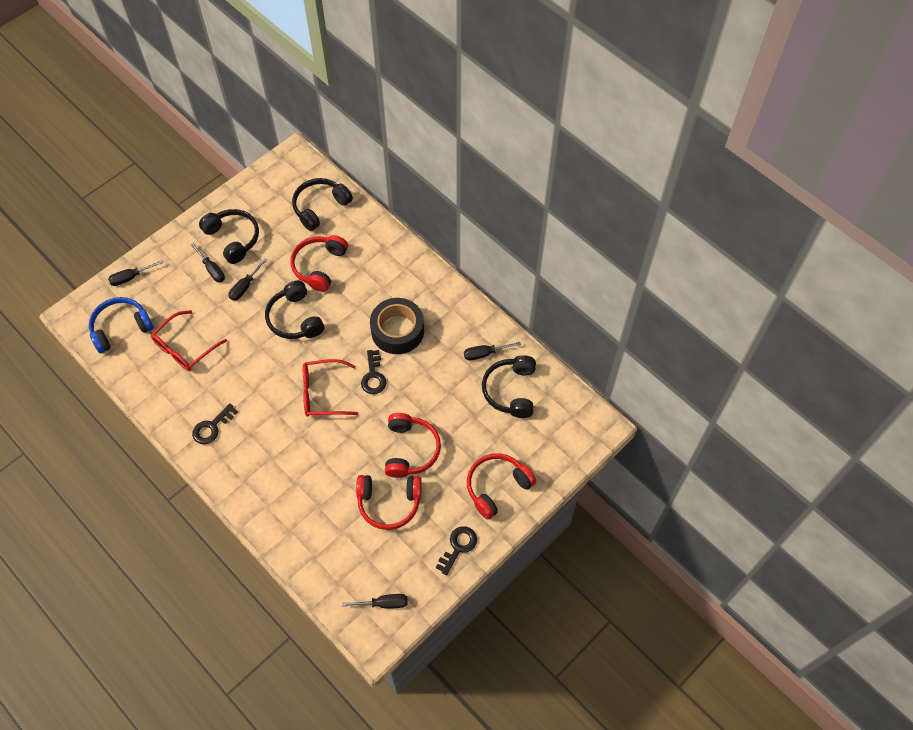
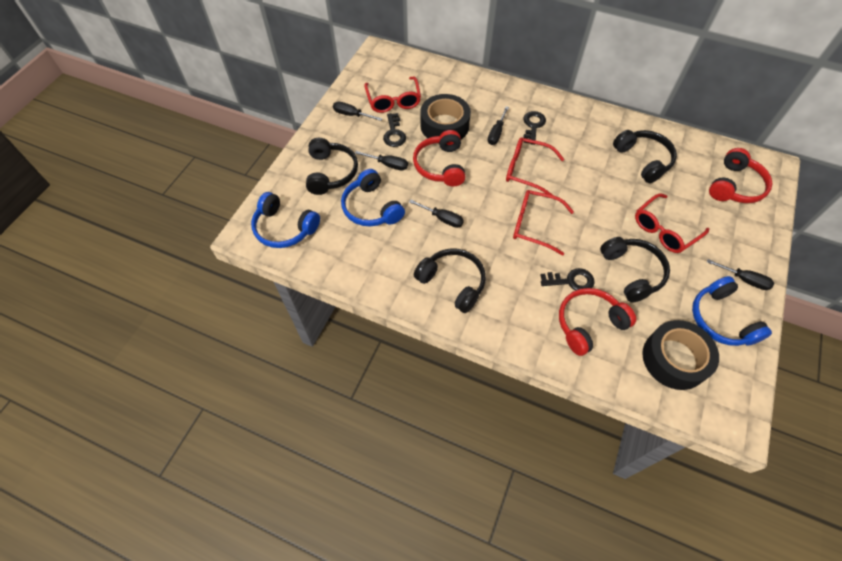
black tape: 1 -> 2
blue headphones: 1 -> 3
red glasses: 2 -> 4
red headphones: 4 -> 3

